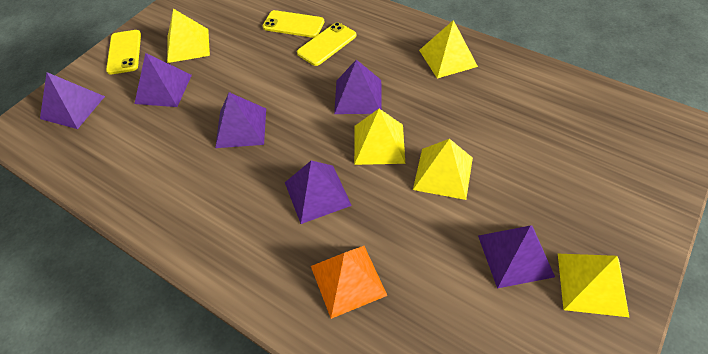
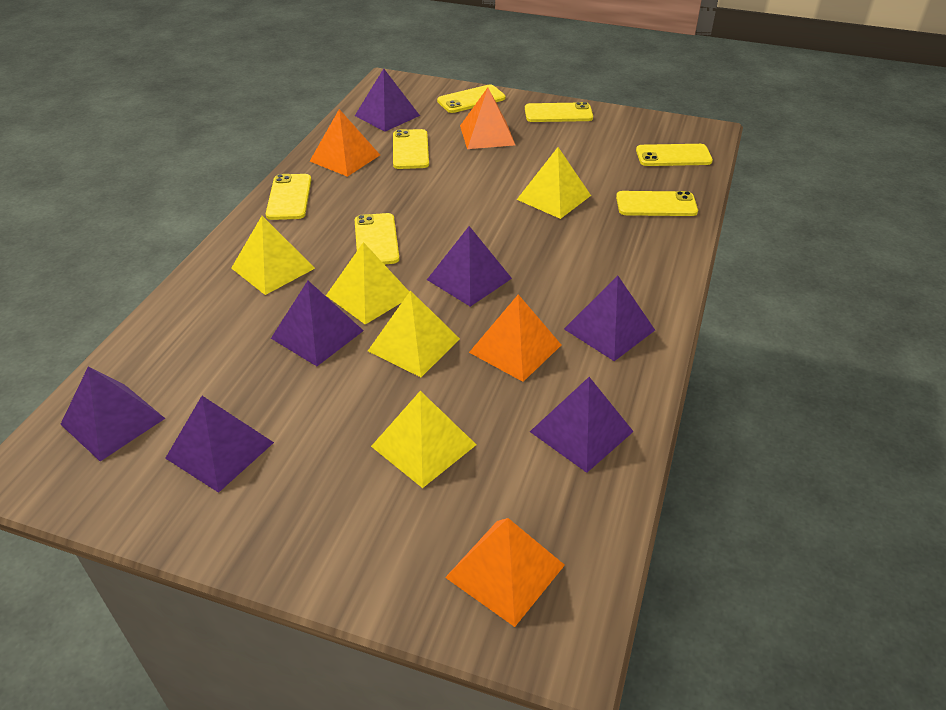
orange pyramid: 1 -> 4
purple pyramid: 6 -> 7
yellow phone: 3 -> 7

